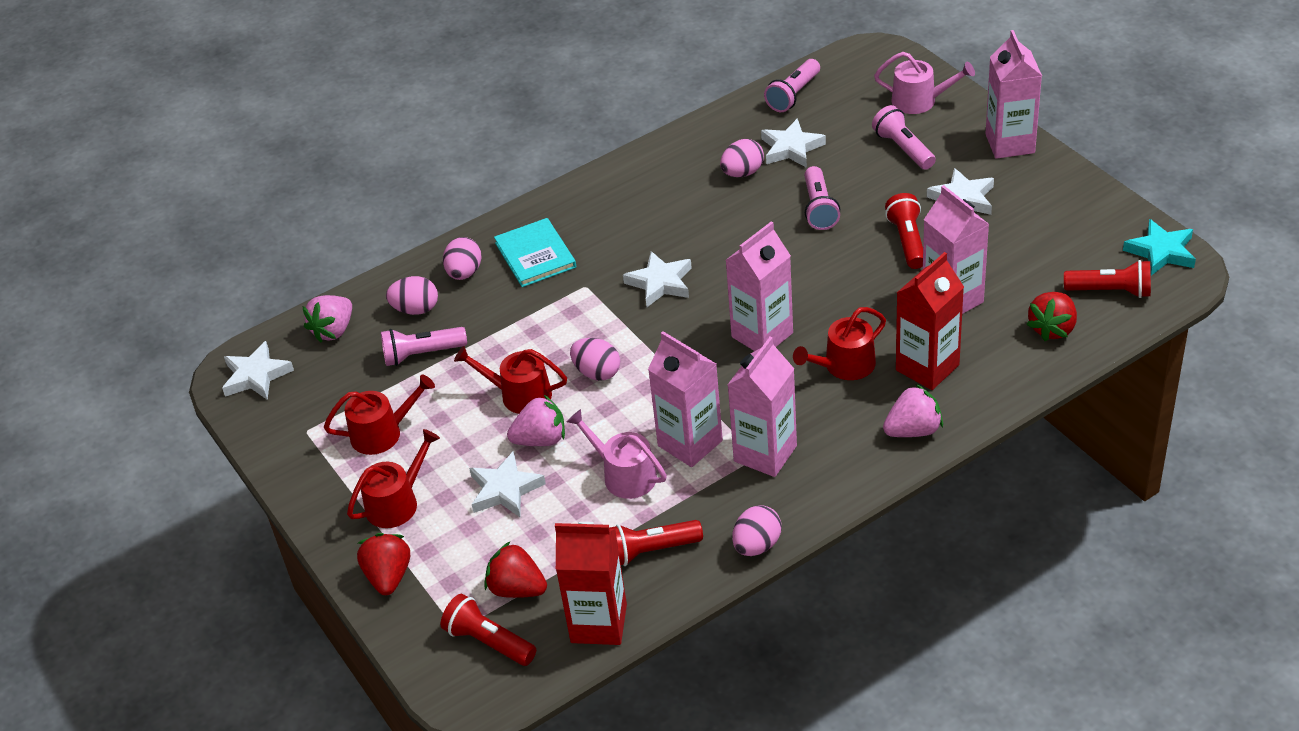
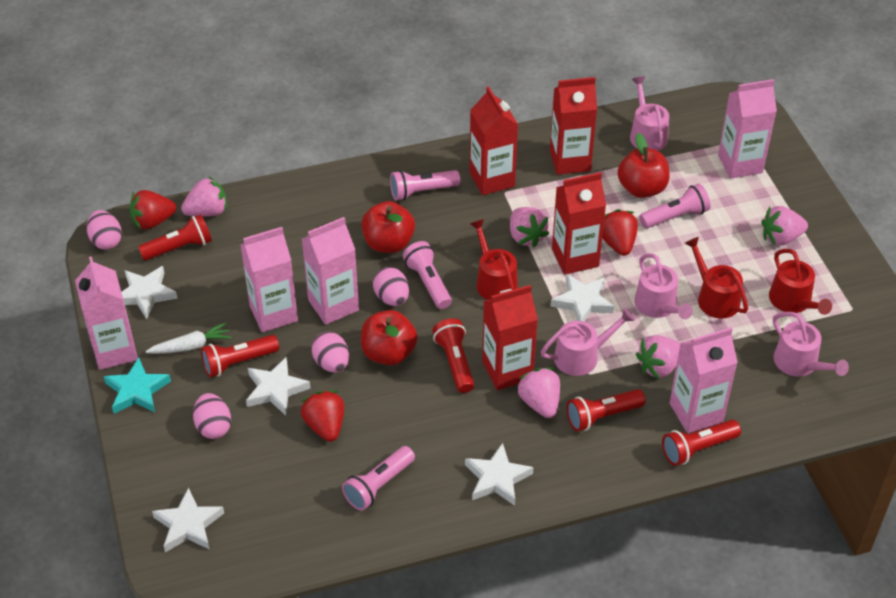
pink egg: 5 -> 4
pink strawberry: 3 -> 5
pink watering can: 2 -> 4
red apple: 0 -> 3
red carton: 2 -> 4
red flashlight: 4 -> 5
red watering can: 4 -> 3
turquoise book: 1 -> 0
white carrot: 0 -> 1

